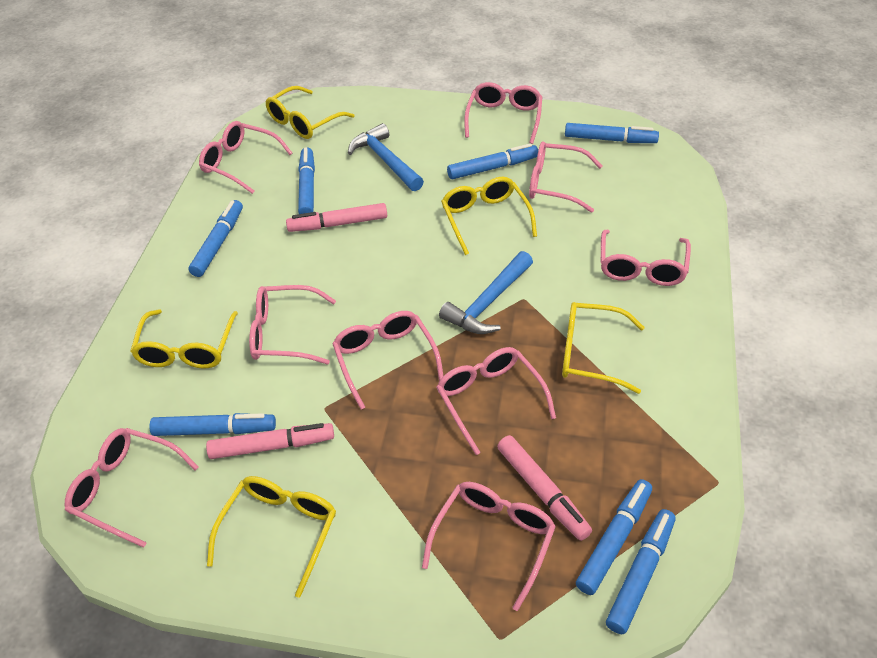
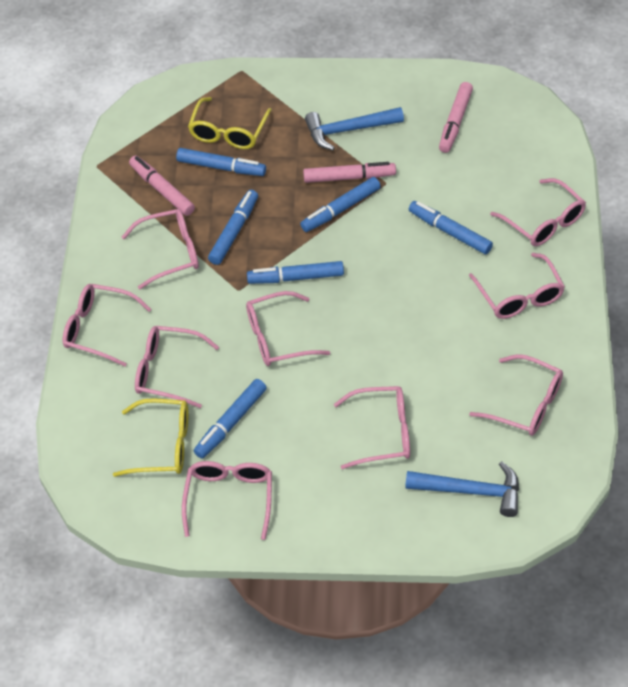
blue marker: 7 -> 6
yellow glasses: 5 -> 2

